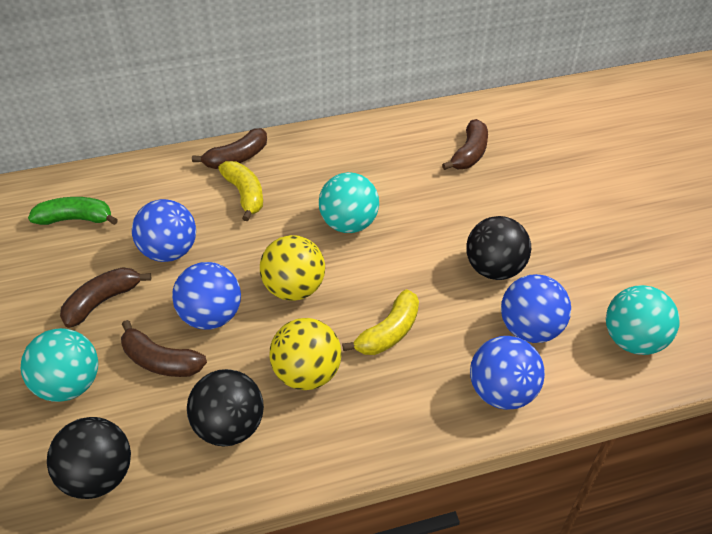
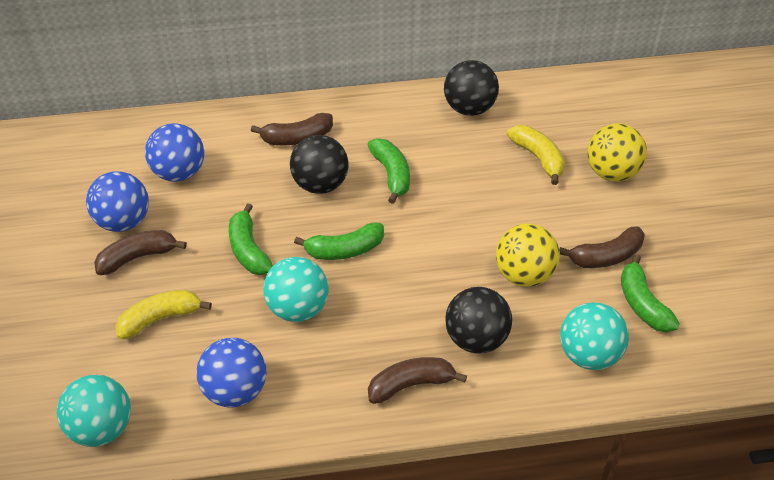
blue ball: 4 -> 3
green banana: 1 -> 4

